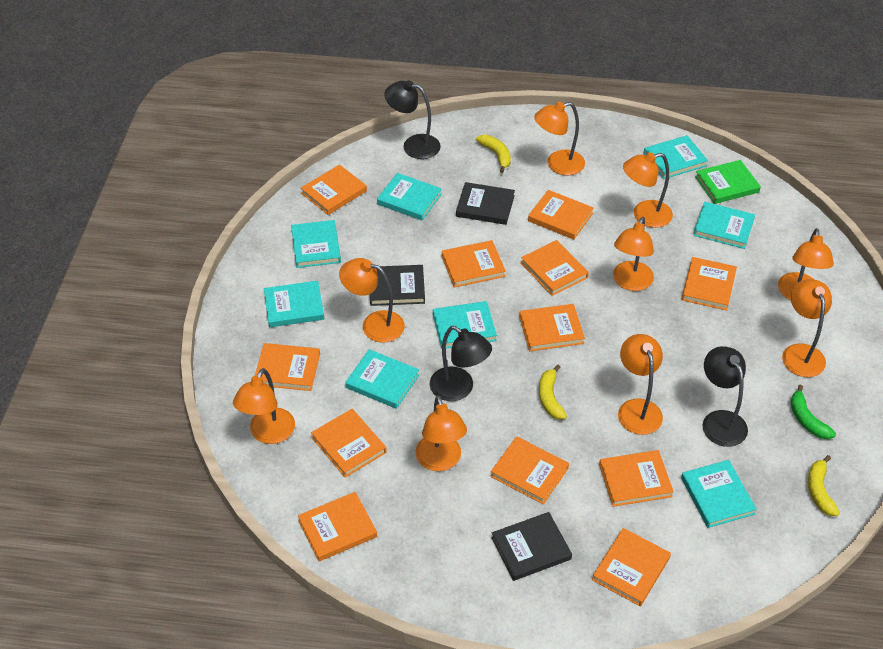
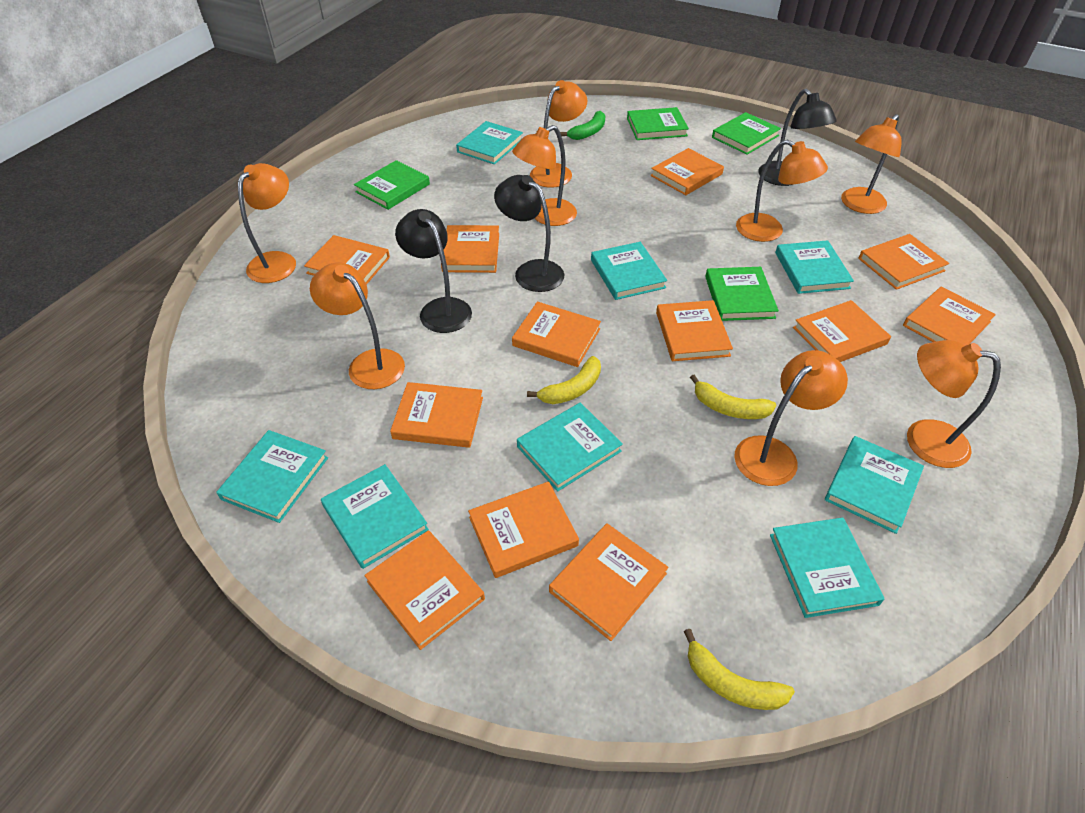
black book: 3 -> 0
green book: 1 -> 4
orange lamp: 9 -> 8

